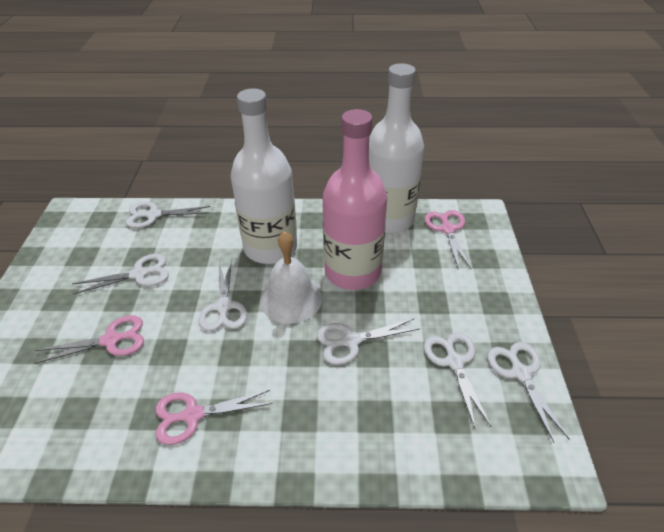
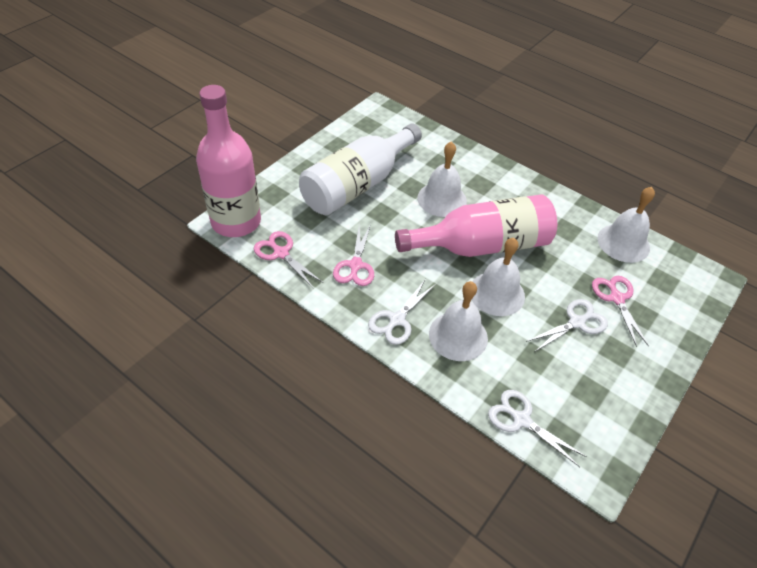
pink bottle: 1 -> 2
white bell: 1 -> 4
white bottle: 2 -> 1
white scissors: 6 -> 3

